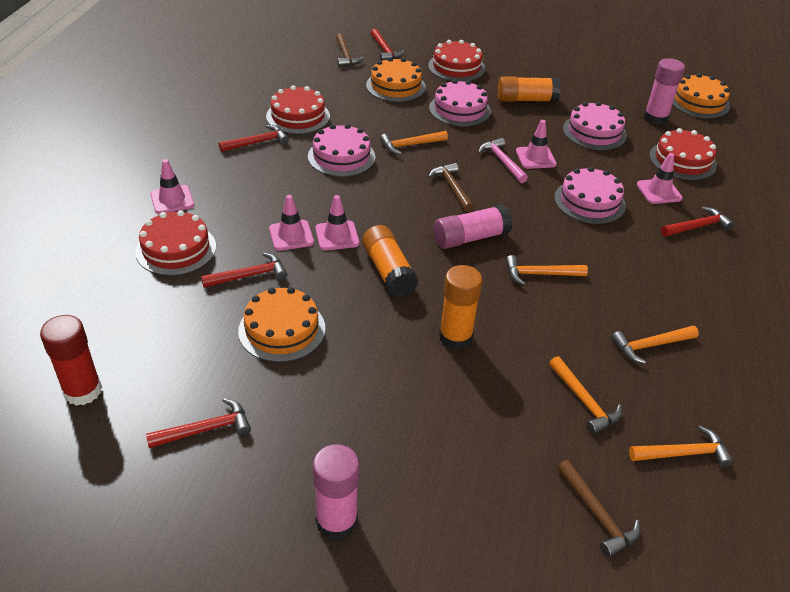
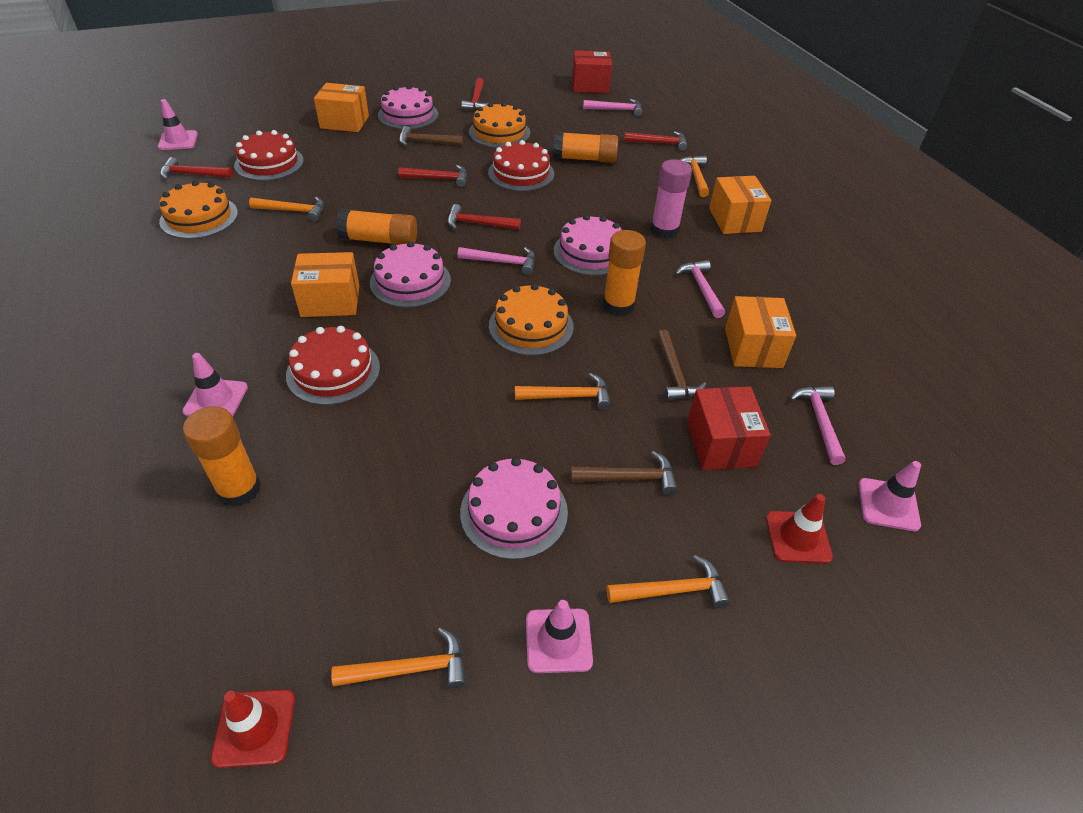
orange box: 0 -> 4
orange glue stick: 3 -> 4
pink glue stick: 3 -> 1
pink hammer: 1 -> 4
pink traffic cone: 5 -> 4
red box: 0 -> 2
red cake: 4 -> 3
red glue stick: 1 -> 0
red traffic cone: 0 -> 2

